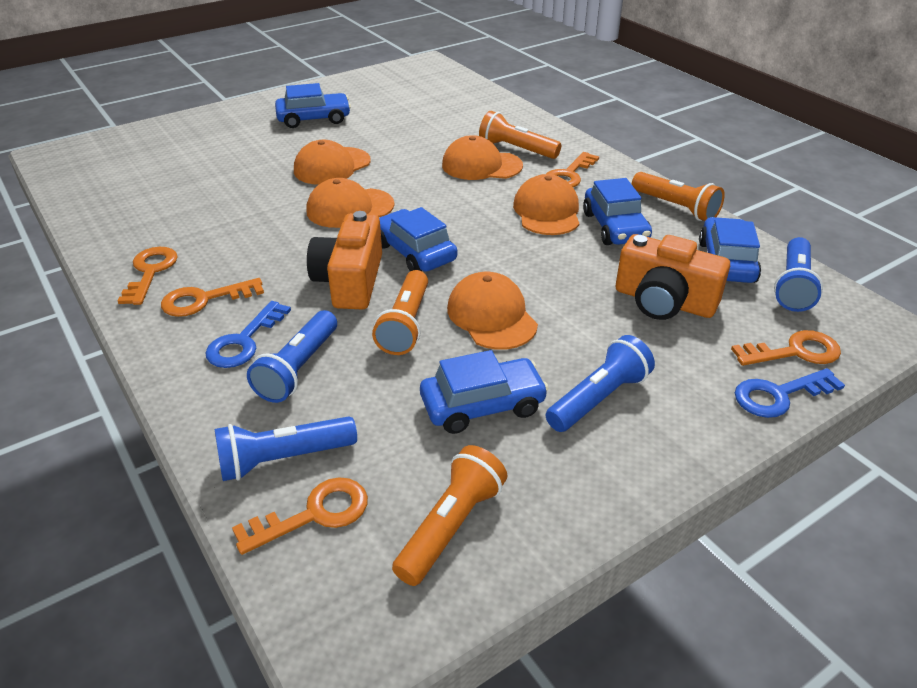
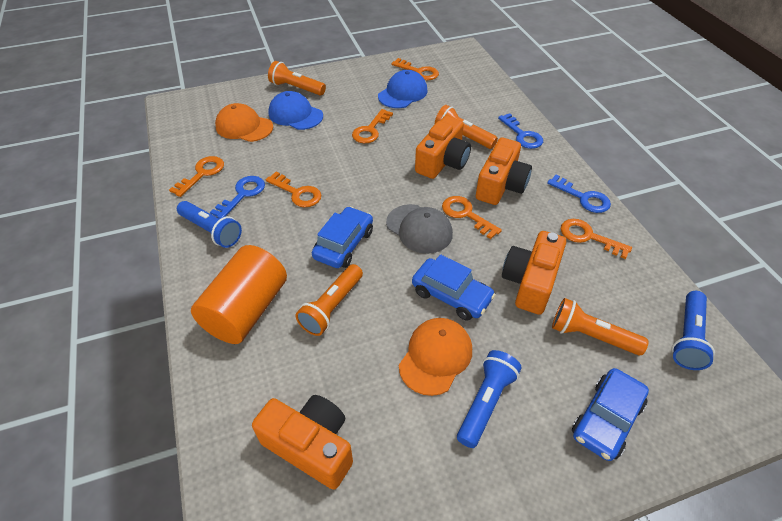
blue cap: 0 -> 2
blue car: 5 -> 3
blue flashlight: 4 -> 3
blue key: 2 -> 3
grey cap: 0 -> 1
orange camera: 2 -> 4
orange cap: 5 -> 2
orange cylinder: 0 -> 1
orange key: 5 -> 6

